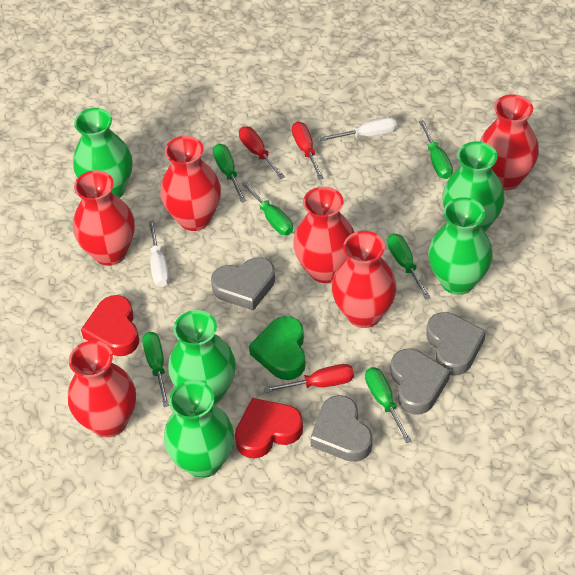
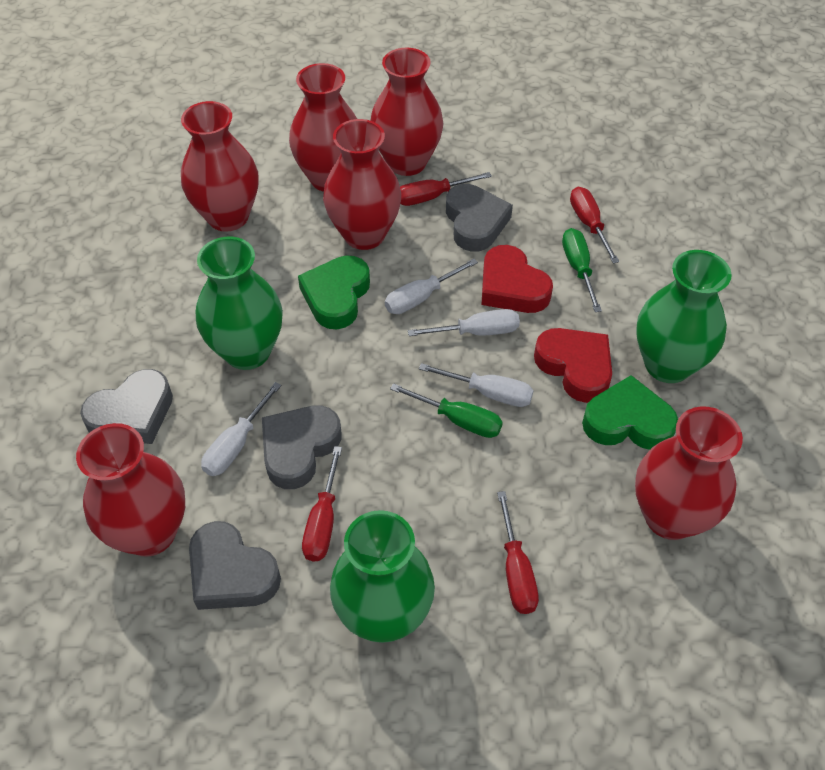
green heart: 1 -> 2
green screwdriver: 6 -> 2
green vase: 5 -> 3
red screwdriver: 3 -> 4
white screwdriver: 2 -> 4

